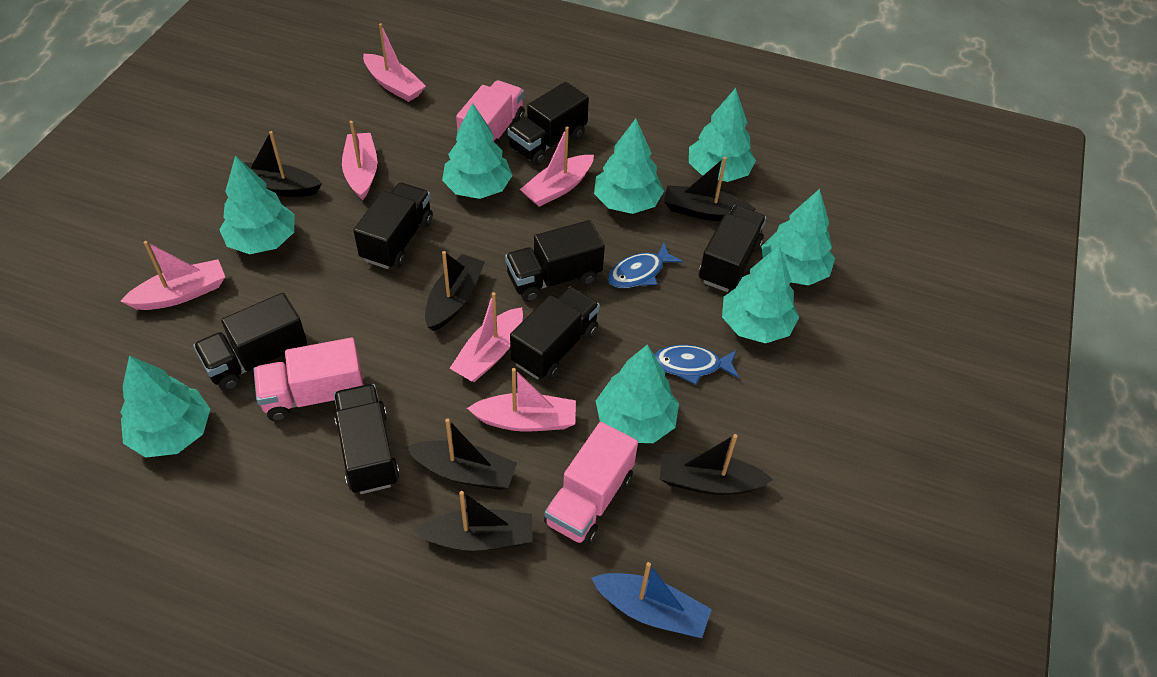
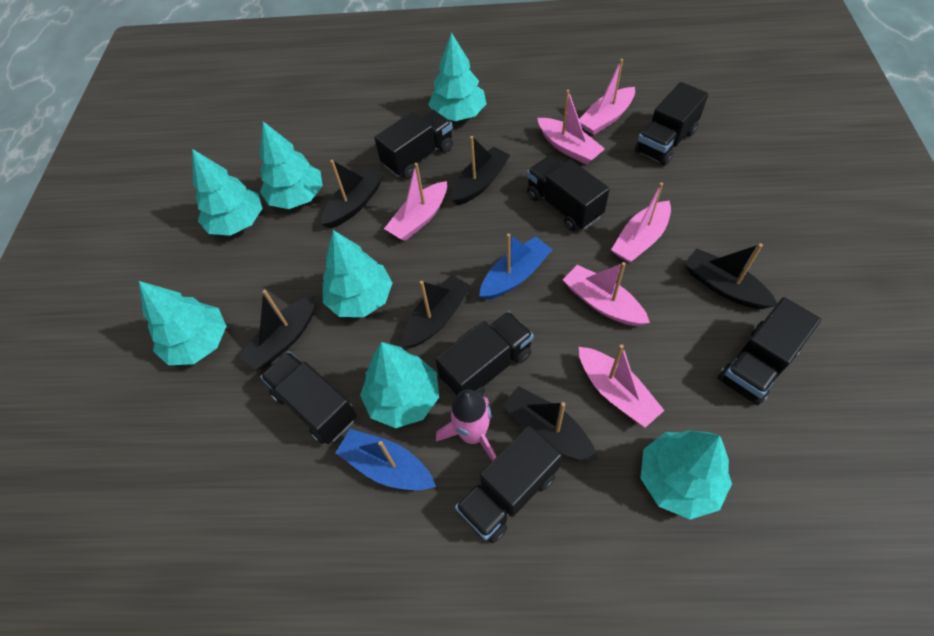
blue boat: 1 -> 2
blue fish: 2 -> 0
pink rocket: 0 -> 1
pink truck: 3 -> 0
turquoise tree: 8 -> 7

